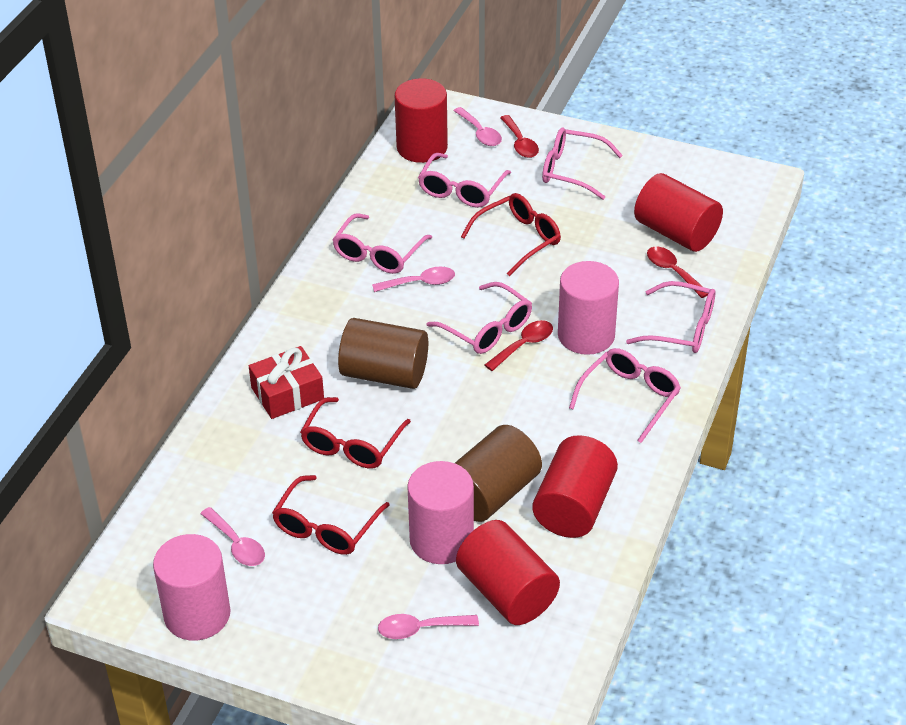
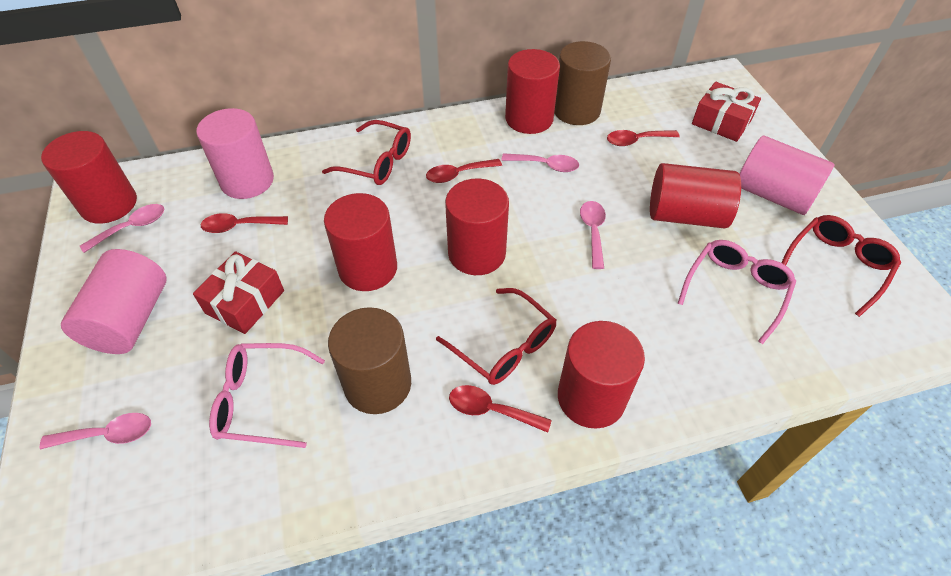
pink glasses: 6 -> 2
red cylinder: 4 -> 6
red gift: 1 -> 2
red spoon: 3 -> 4

